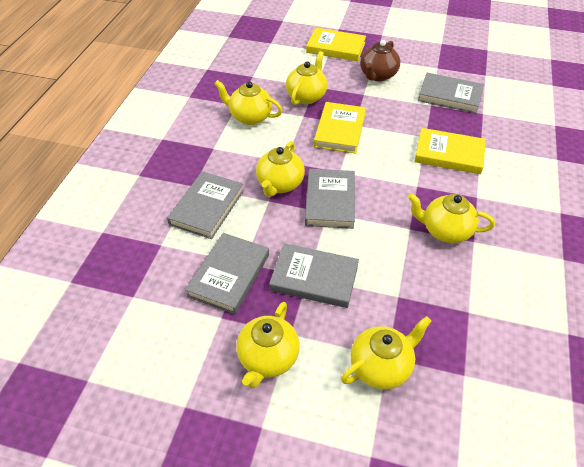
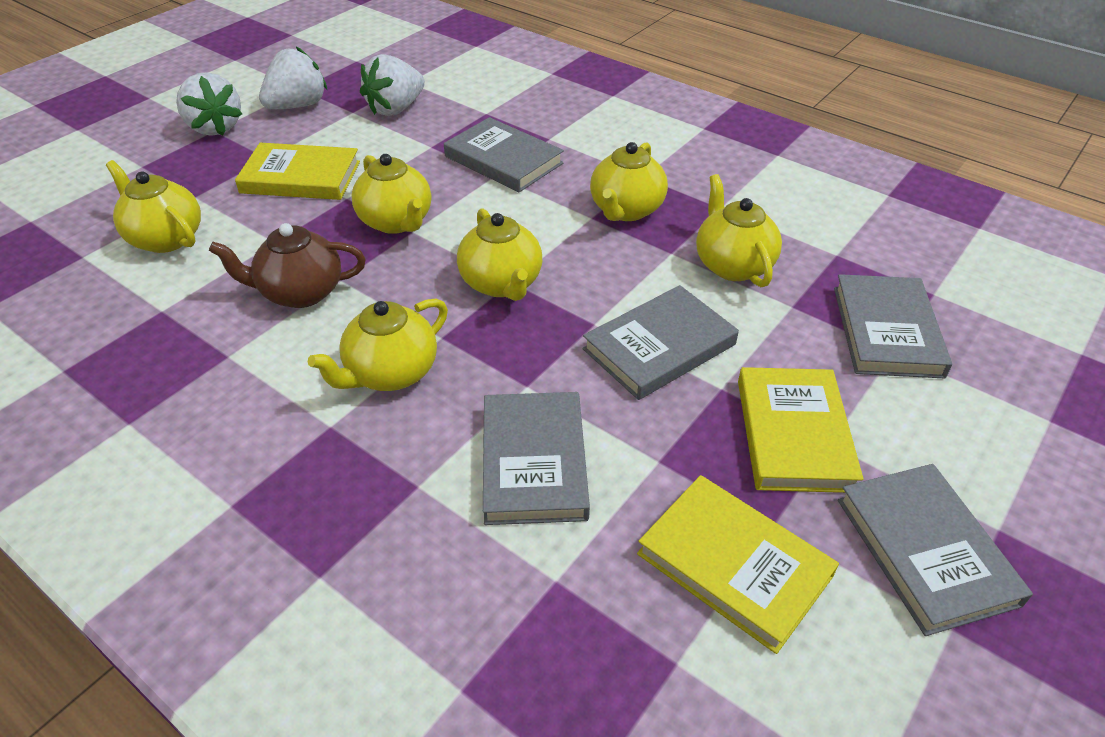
white strawberry: 0 -> 3

